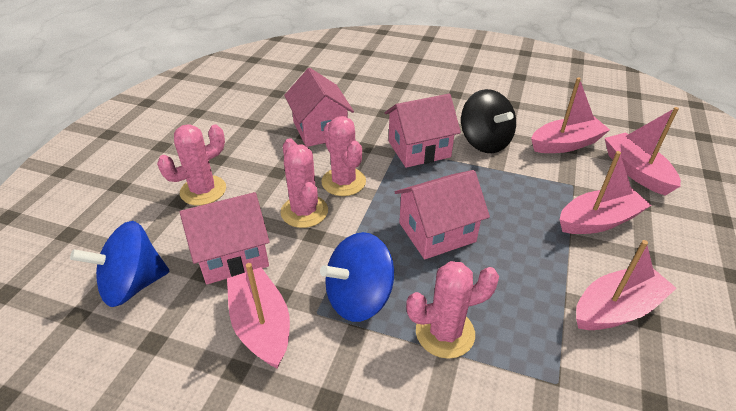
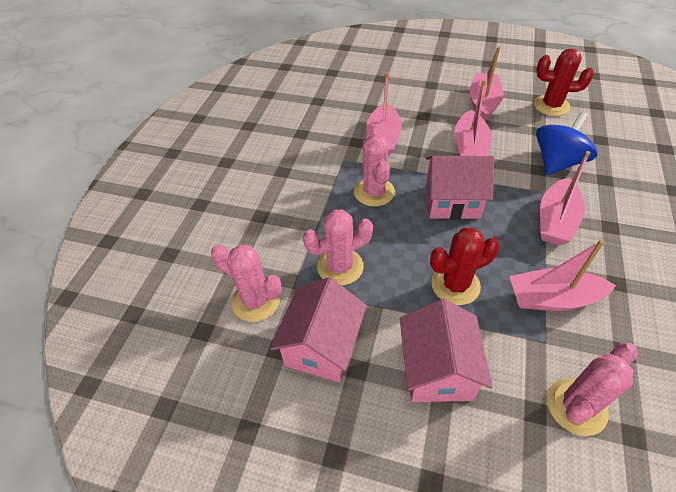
black spinning top: 1 -> 0
blue spinning top: 2 -> 1
pink house: 4 -> 3
red cactus: 0 -> 2

